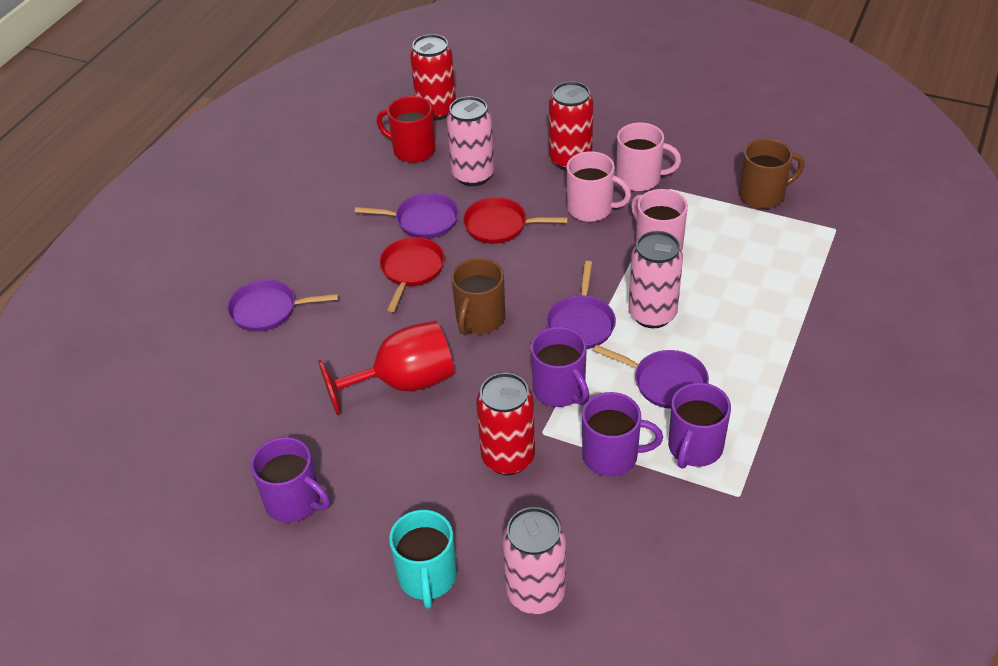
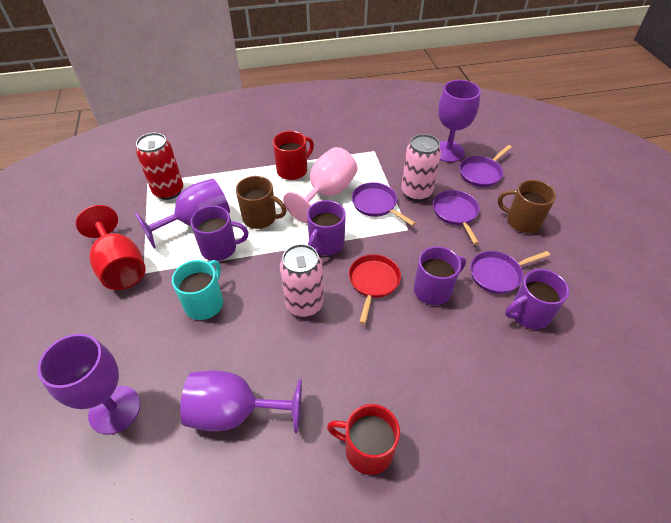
pink can: 3 -> 2
pink goblet: 0 -> 1
pink mug: 3 -> 0
purple goblet: 0 -> 4
red can: 3 -> 1
red mug: 1 -> 2
red pan: 2 -> 1

